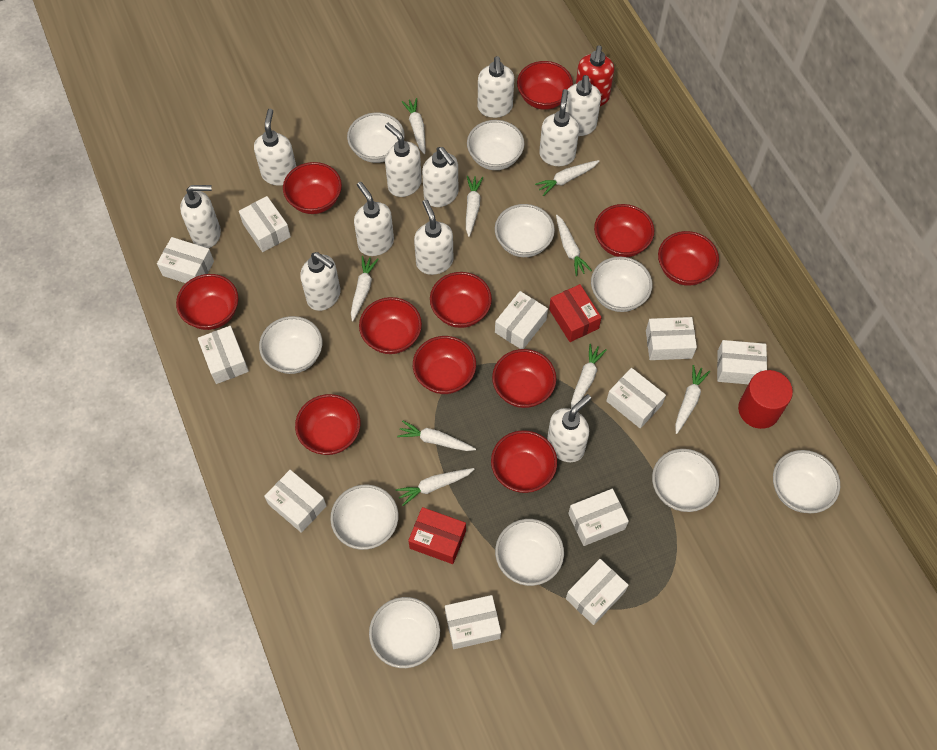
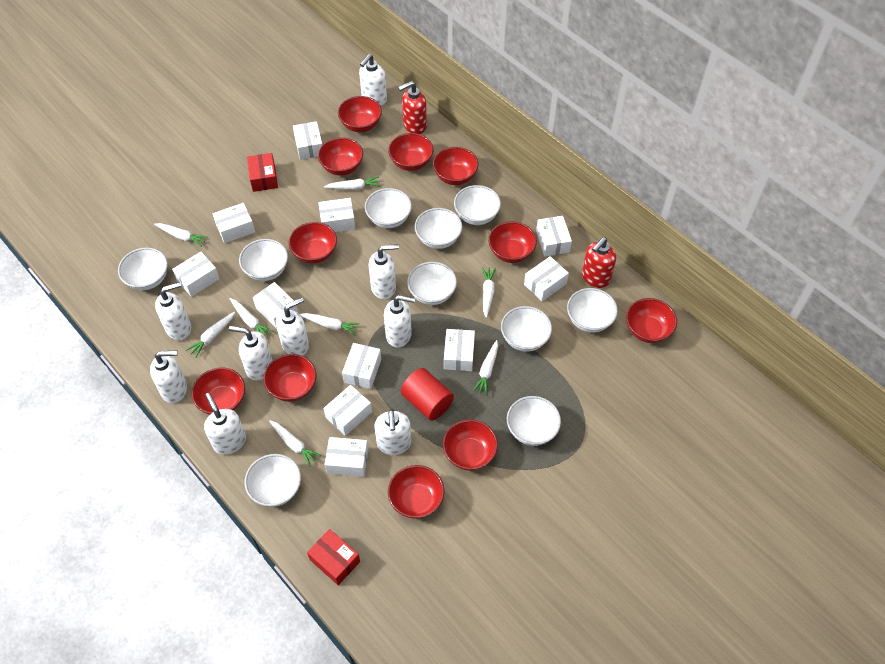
red soap dispenser: 1 -> 2
white carrot: 9 -> 8
white soap dispenser: 11 -> 9

